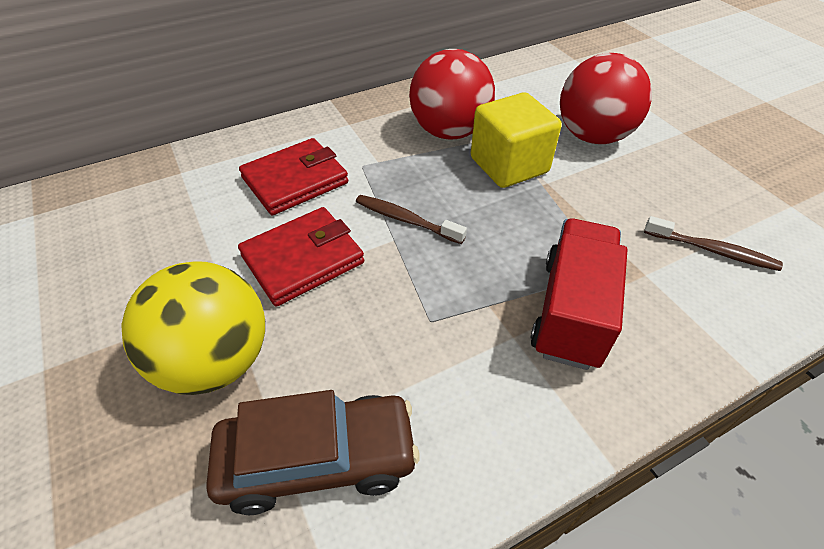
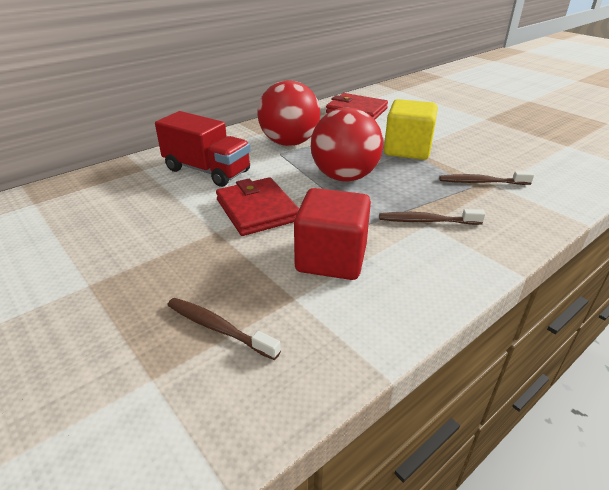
brown car: 1 -> 0
brown toothbrush: 2 -> 3
red cube: 0 -> 1
yellow ball: 1 -> 0

